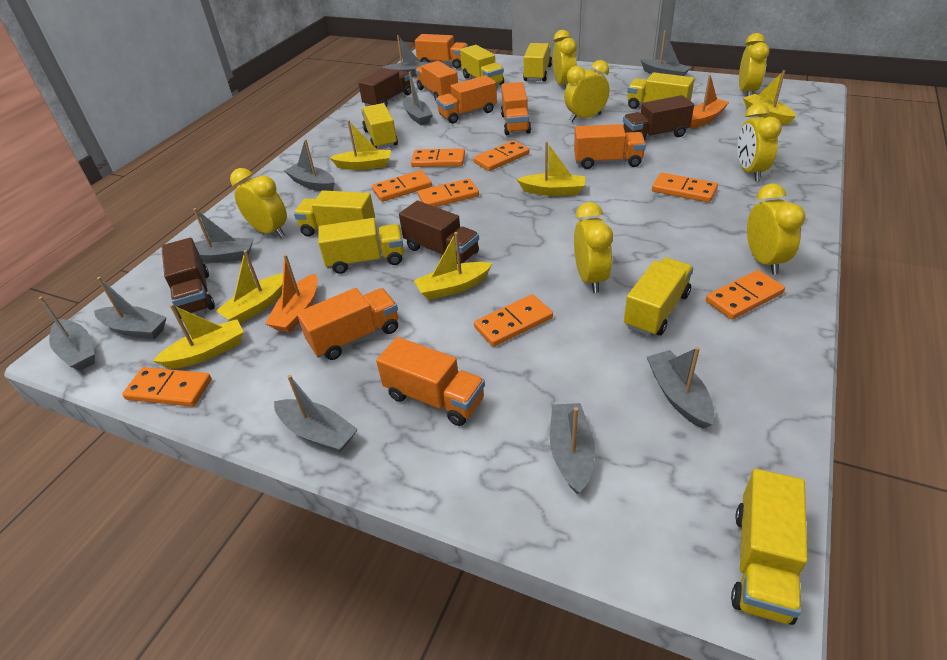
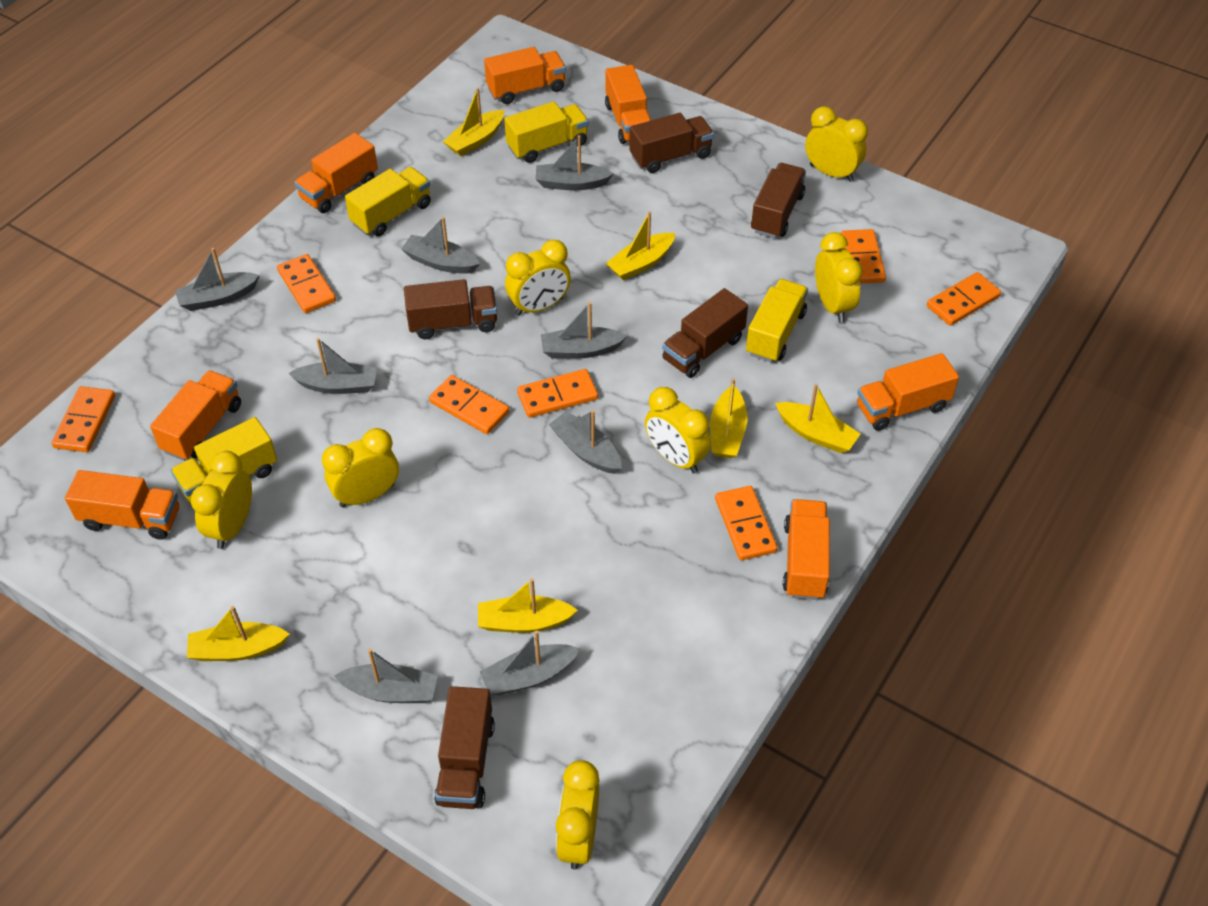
brown truck: 4 -> 5
grey boat: 10 -> 8
orange boat: 2 -> 0
orange domino: 8 -> 7
yellow truck: 8 -> 4

